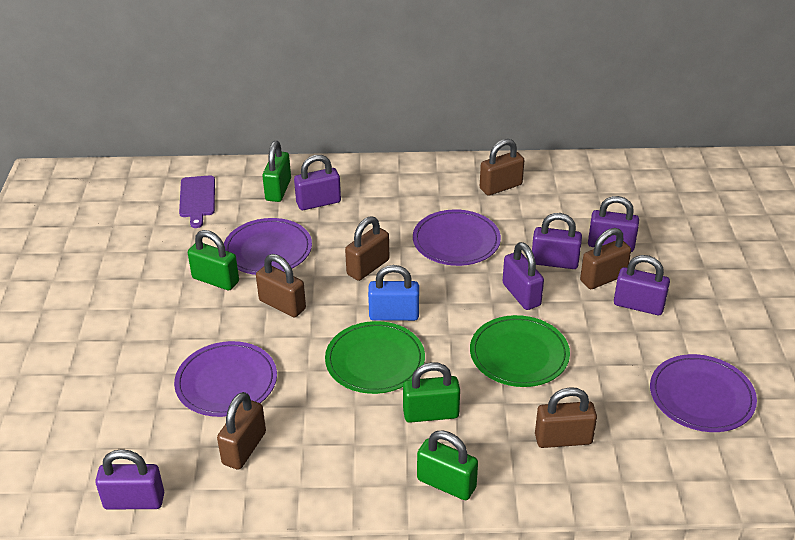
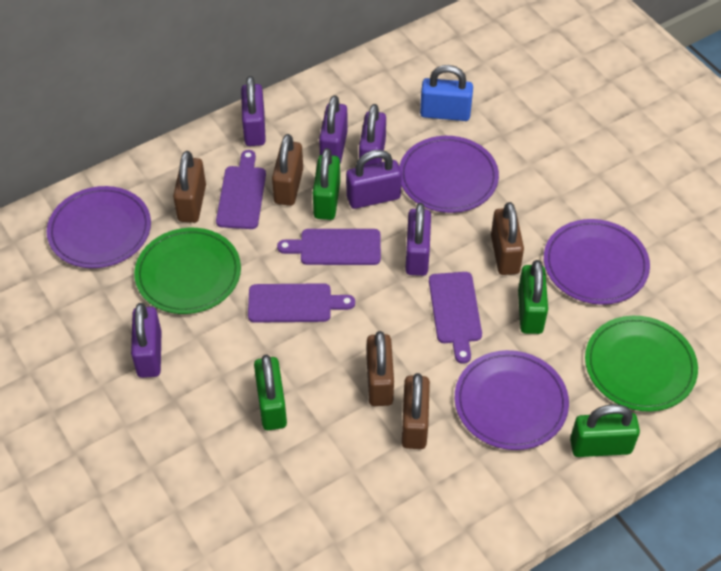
brown padlock: 6 -> 5
purple cutting board: 1 -> 4

